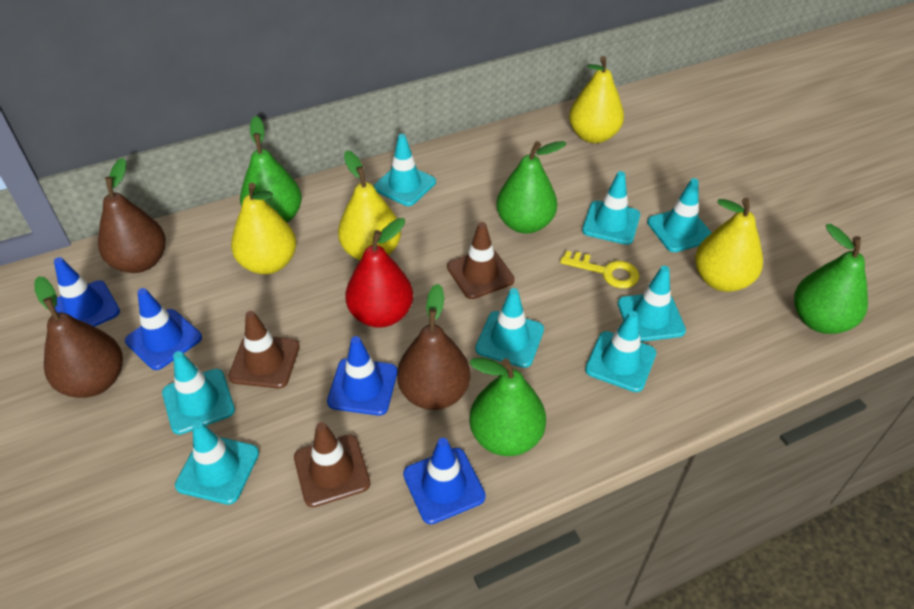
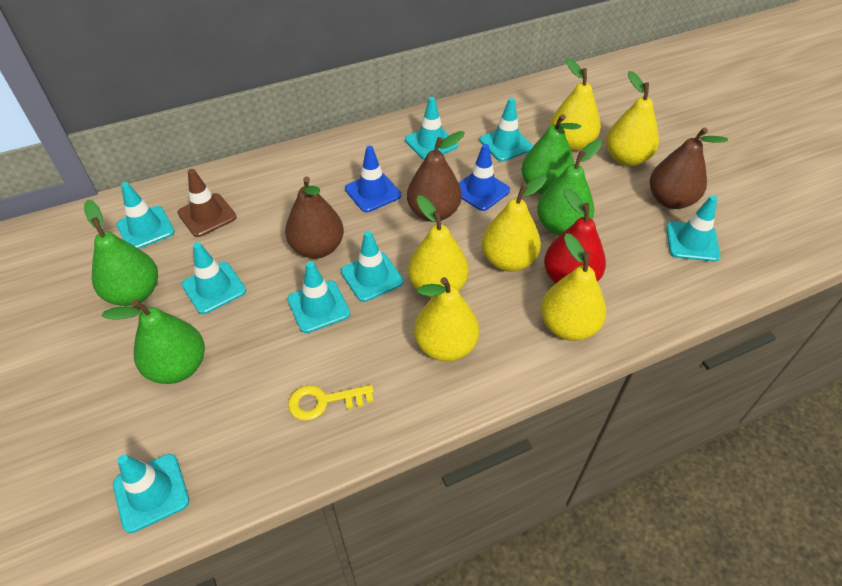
blue traffic cone: 4 -> 2
brown traffic cone: 3 -> 1
yellow pear: 4 -> 6

